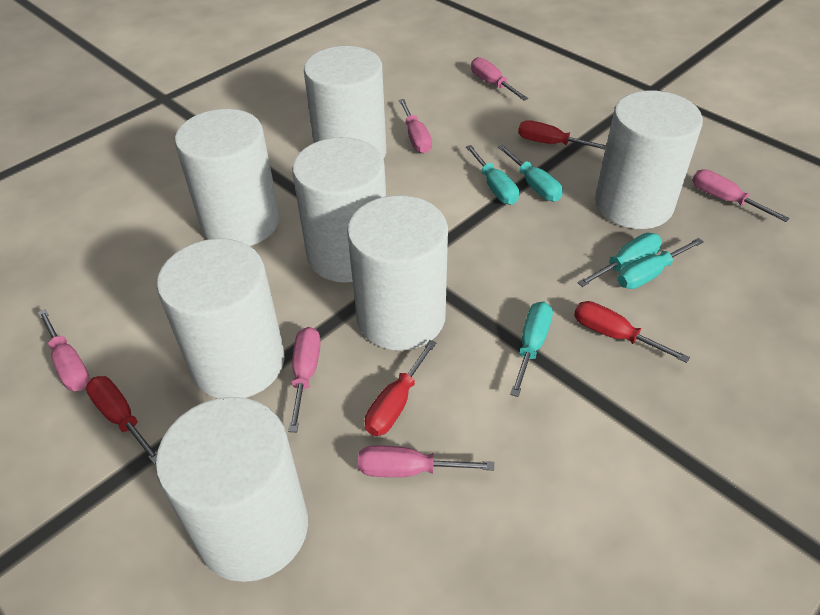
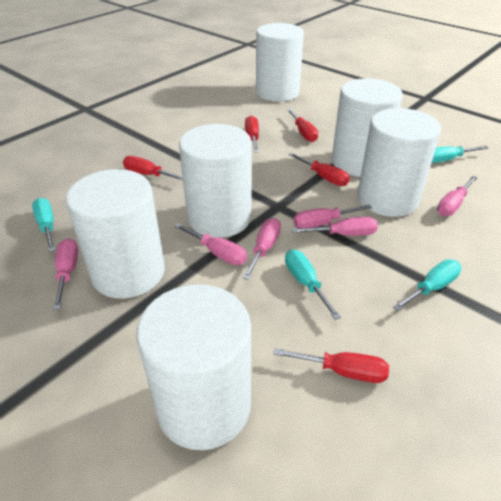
red screwdriver: 4 -> 5
turquoise screwdriver: 5 -> 4
white cylinder: 7 -> 6

